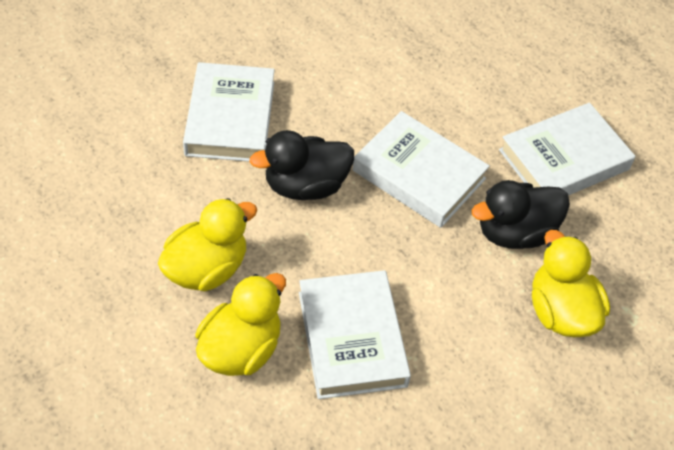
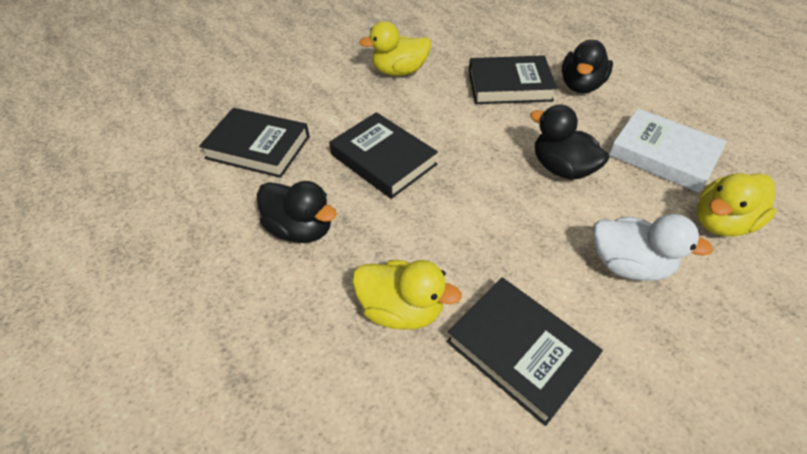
black book: 0 -> 4
black duck: 2 -> 3
white book: 4 -> 1
white duck: 0 -> 1

